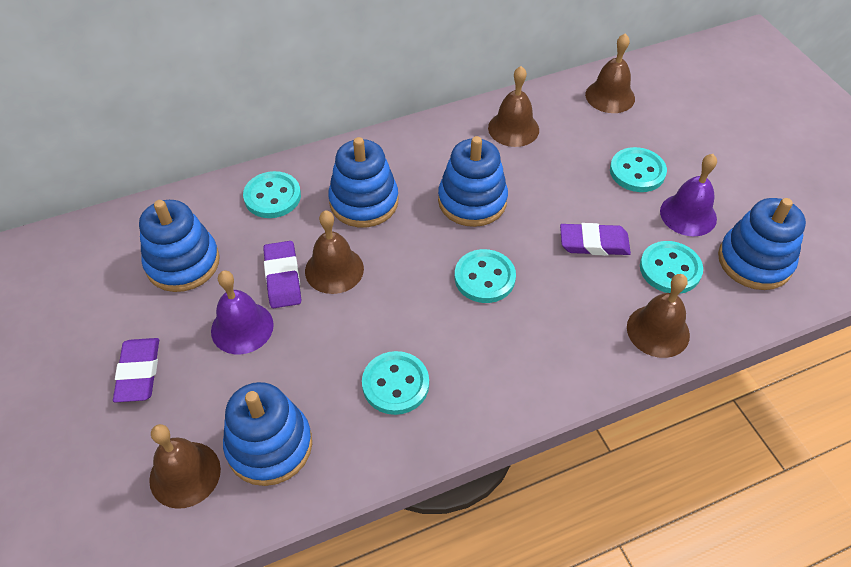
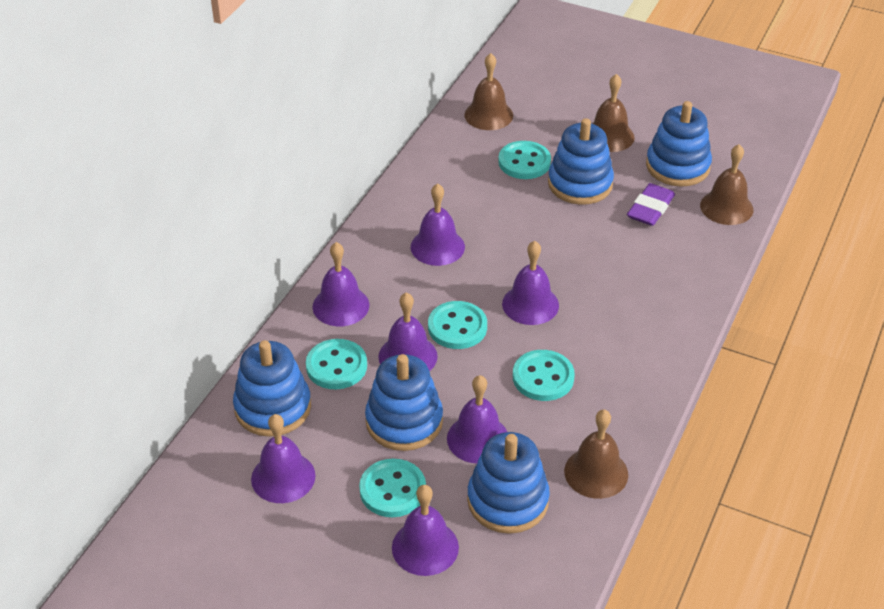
brown bell: 5 -> 4
purple bell: 2 -> 7
purple eraser: 3 -> 1

